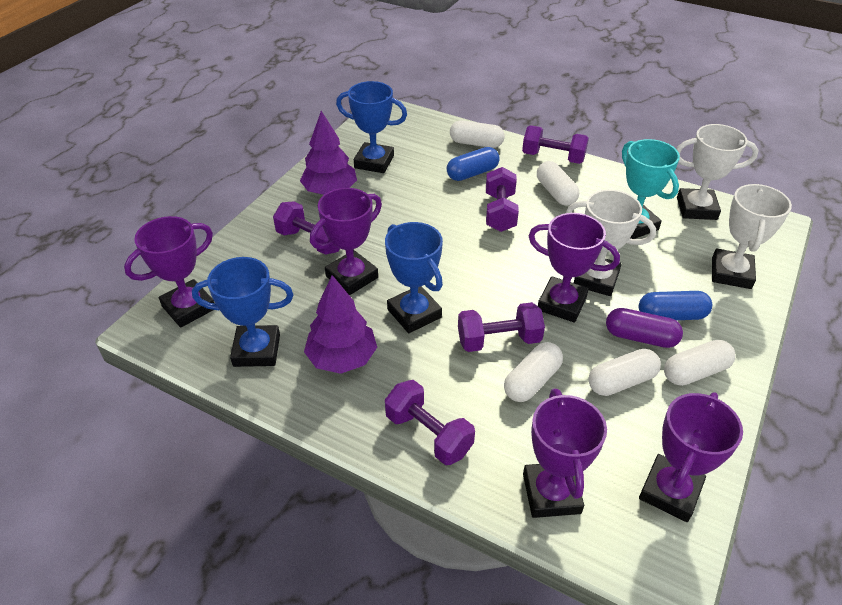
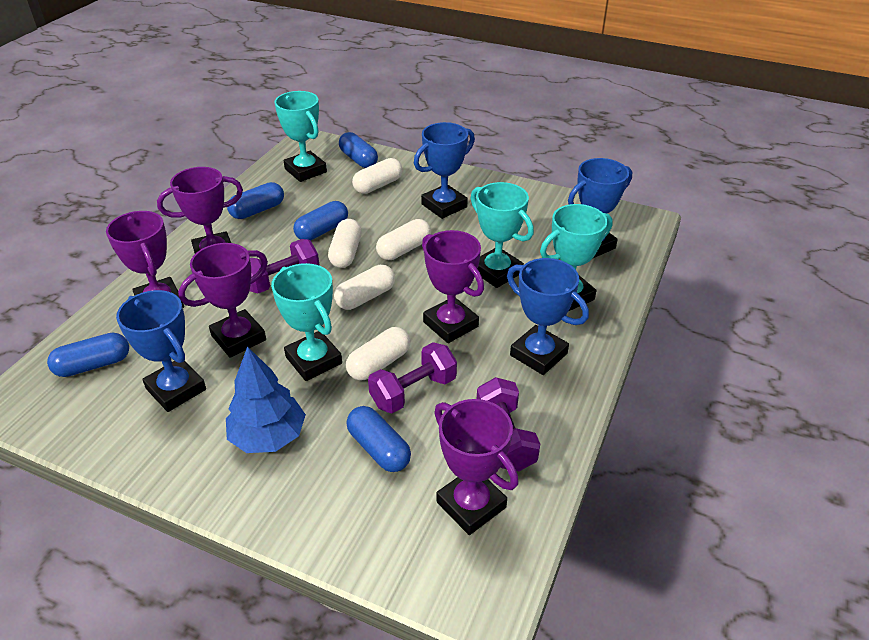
blue capsule: 2 -> 5
blue tree: 0 -> 1
blue trophy: 3 -> 4
purple capsule: 1 -> 0
purple dumbbell: 5 -> 3
purple tree: 2 -> 0
turquoise trophy: 1 -> 4
white trophy: 3 -> 0

